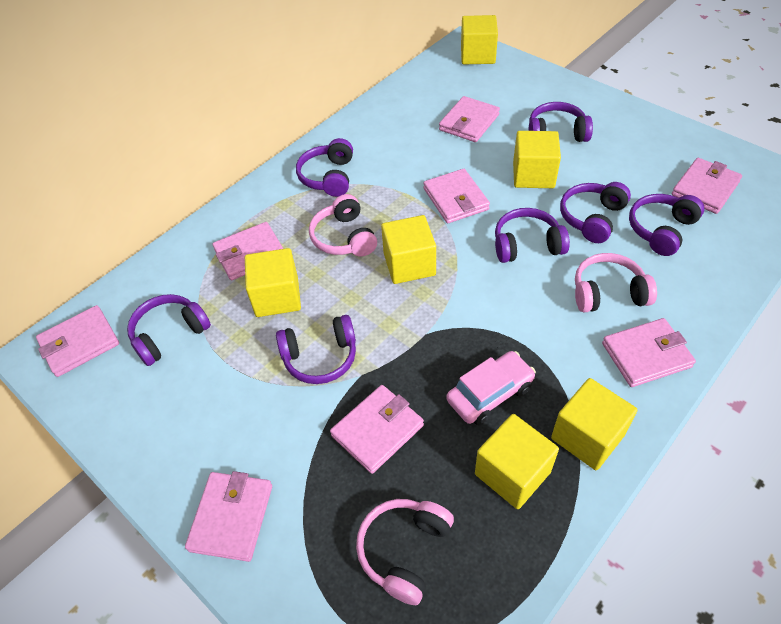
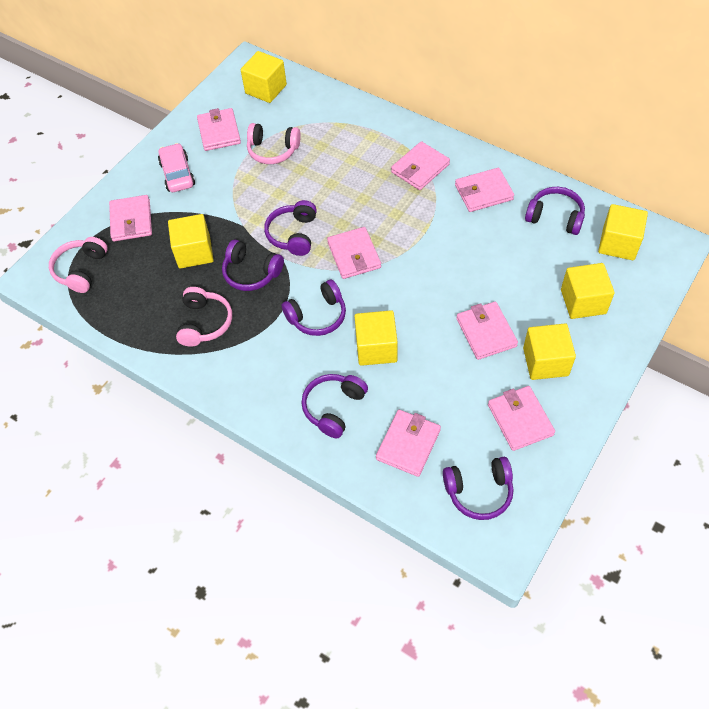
purple headphones: 7 -> 6

